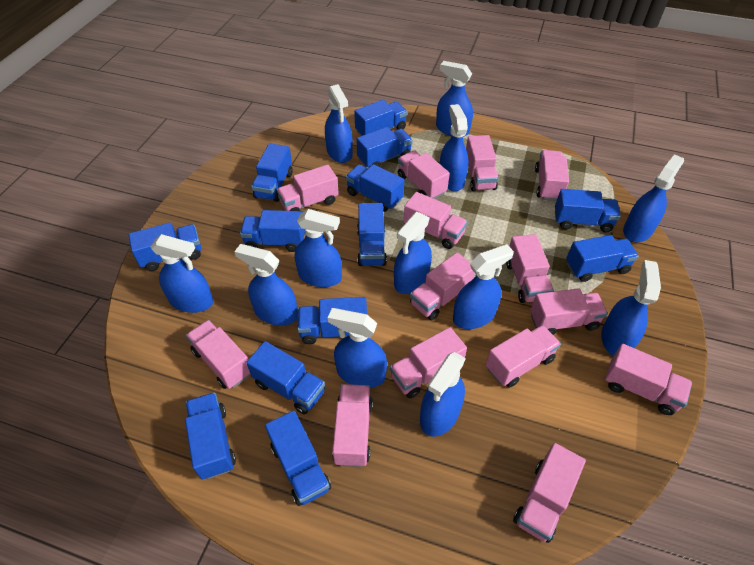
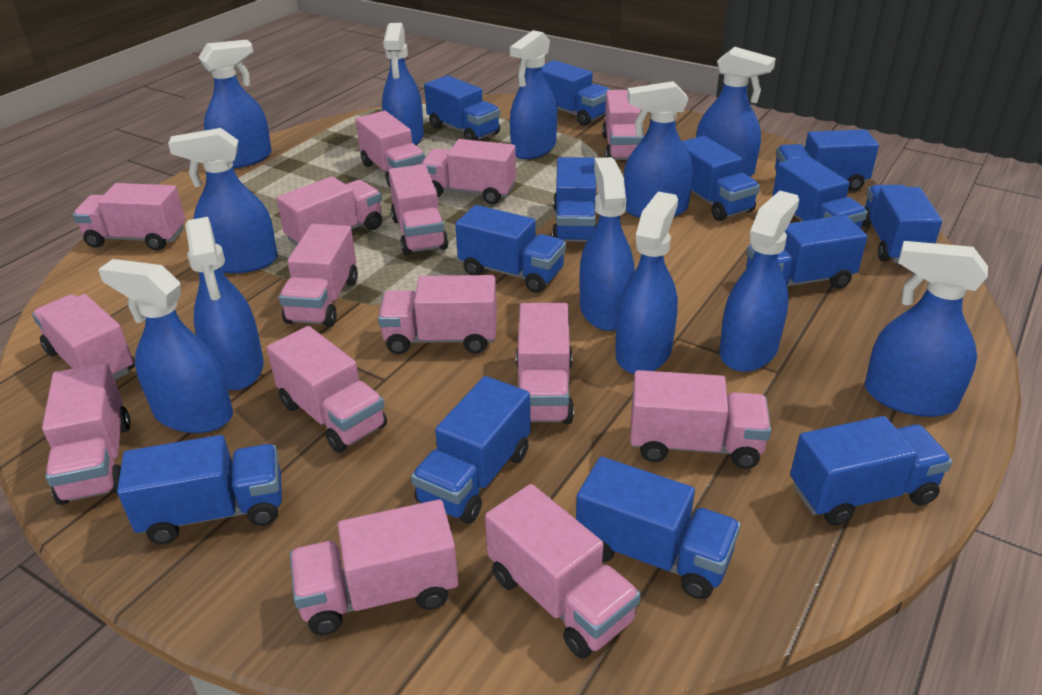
pink truck: 14 -> 15

